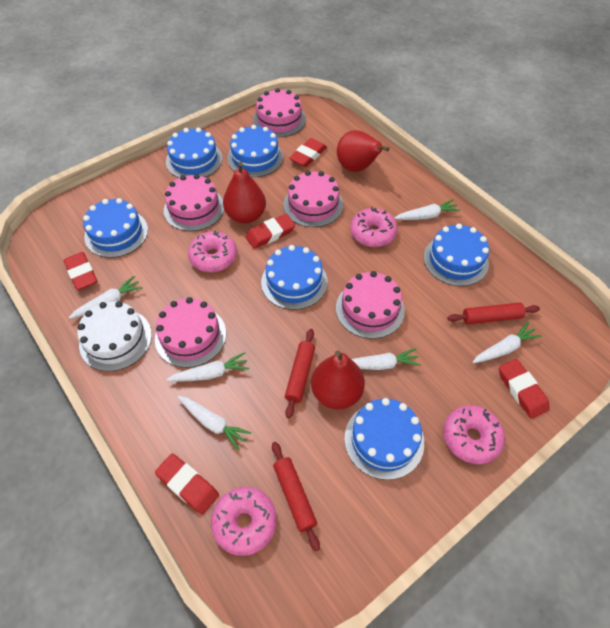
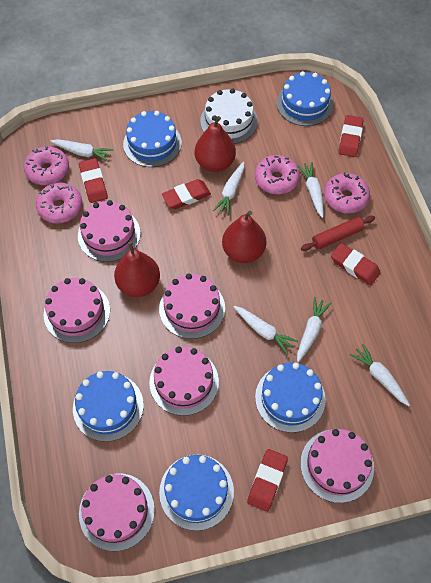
blue cake: 6 -> 5
pink cake: 5 -> 6
red rolling pin: 3 -> 1

